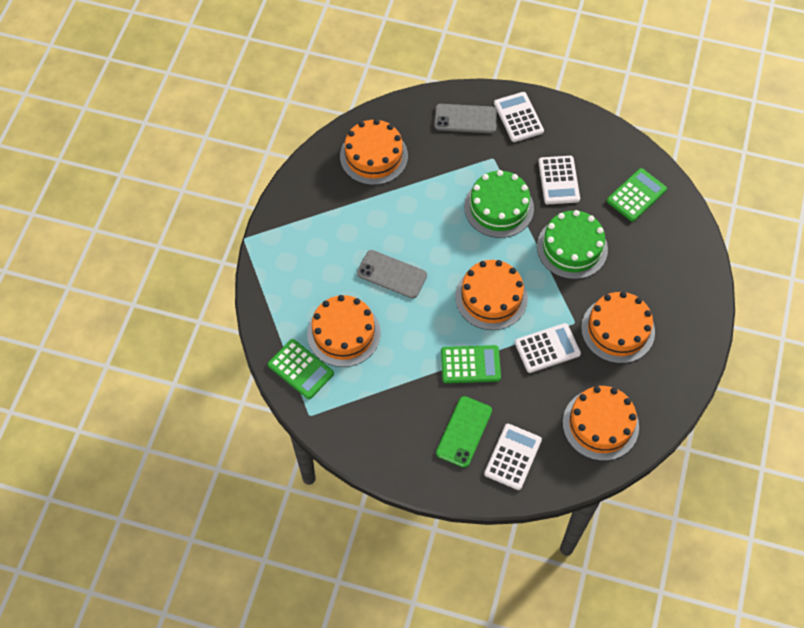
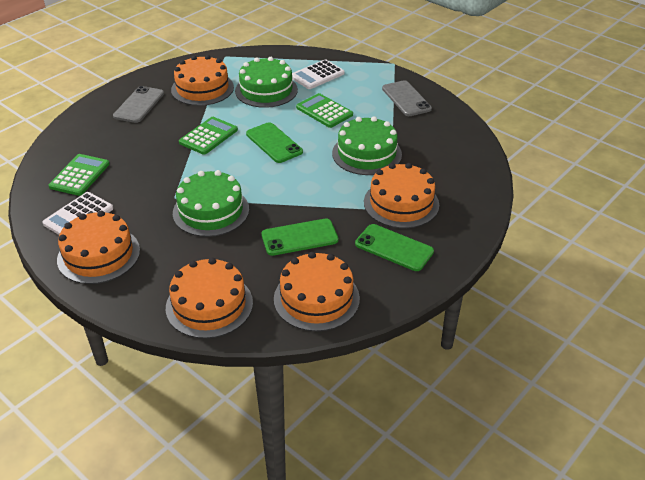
green cake: 2 -> 3
green phone: 1 -> 3
white calculator: 4 -> 2

